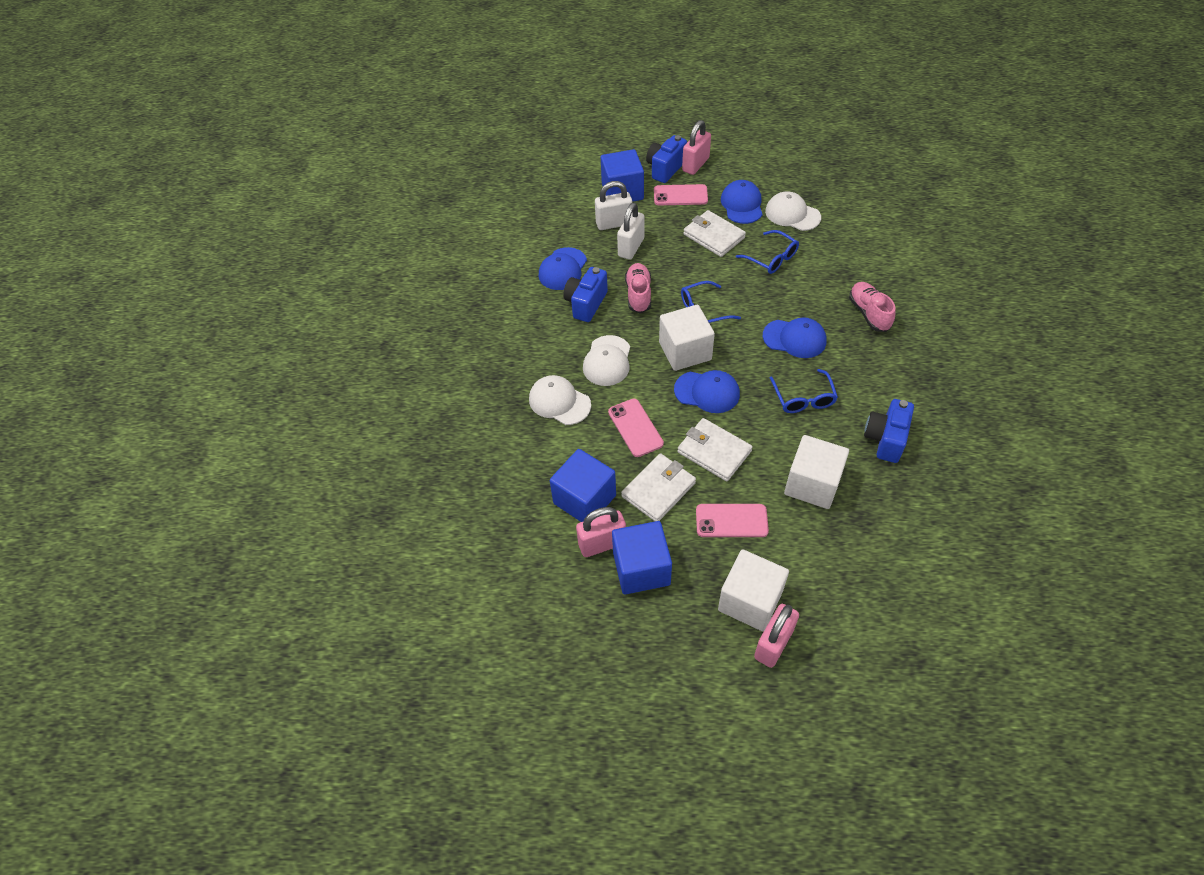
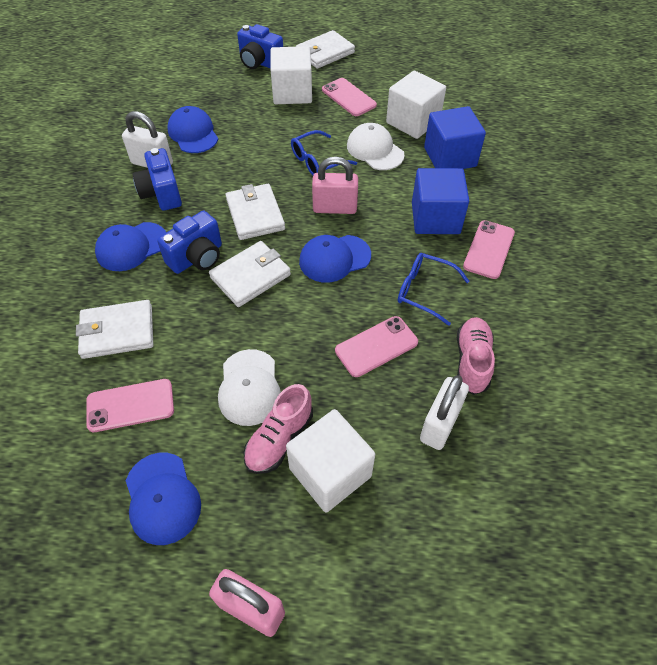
blue cube: 3 -> 2
blue glasses: 3 -> 2
pink padlock: 3 -> 2
pink phone: 3 -> 4
white cap: 3 -> 2
white wallet: 3 -> 4

